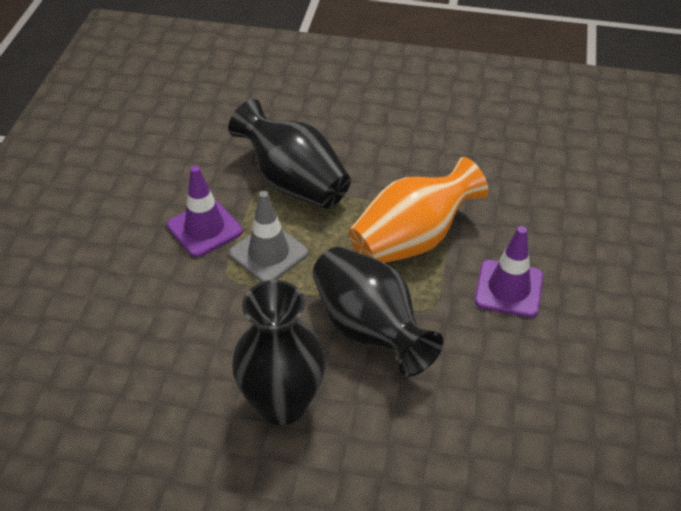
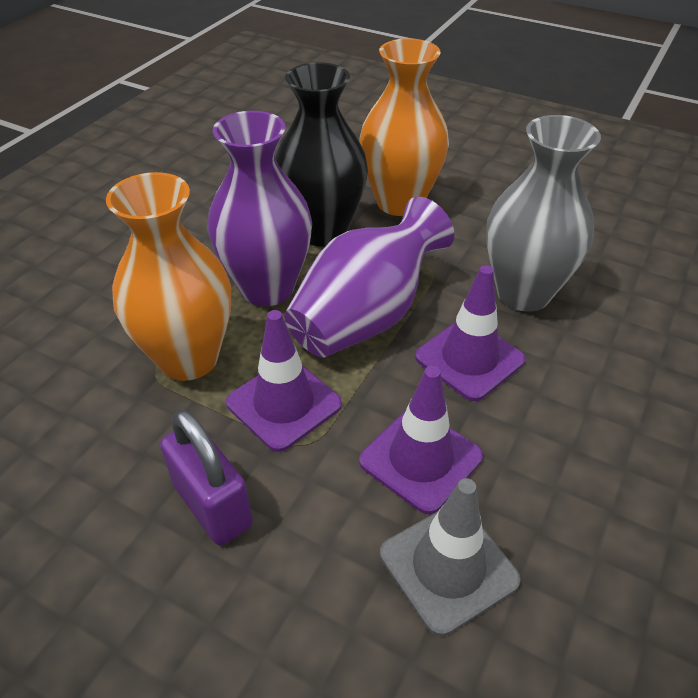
black vase: 3 -> 1
grey vase: 0 -> 1
orange vase: 1 -> 2
purple padlock: 0 -> 1
purple traffic cone: 2 -> 3
purple vase: 0 -> 2

